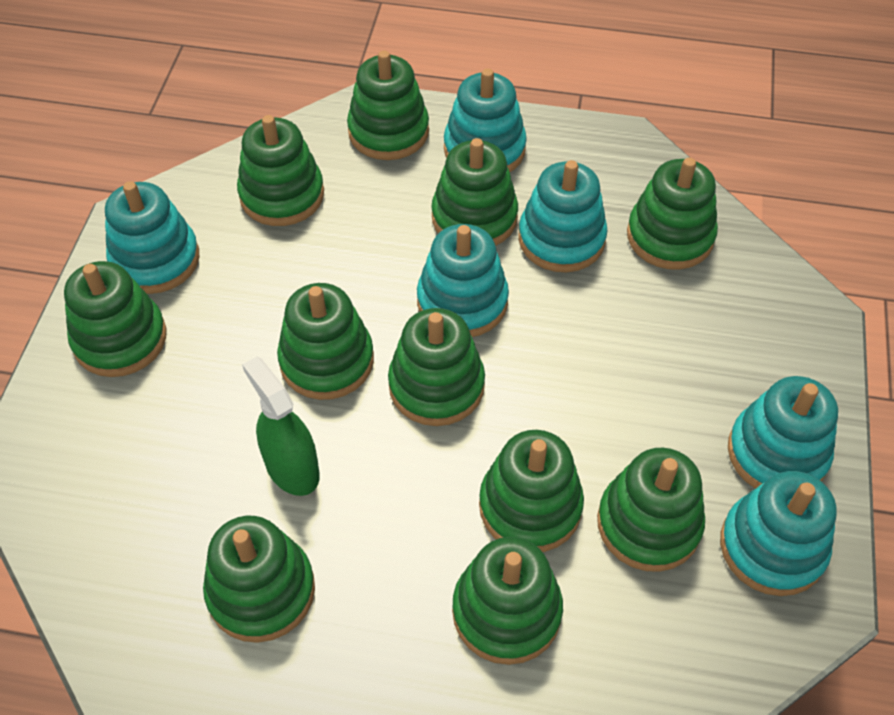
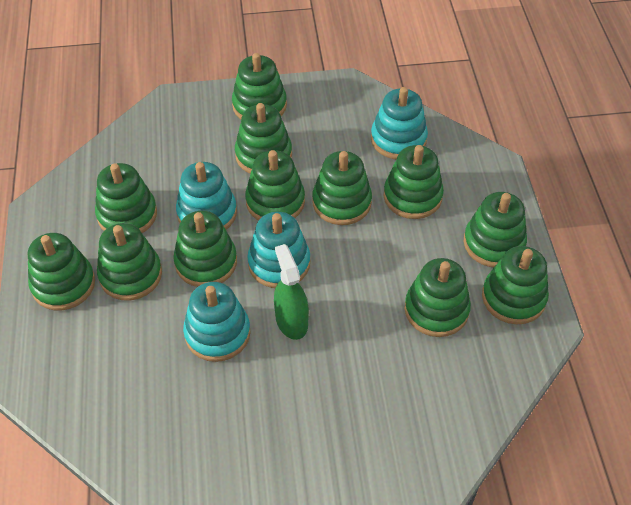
green stacking toy: 11 -> 12
turquoise stacking toy: 6 -> 4

